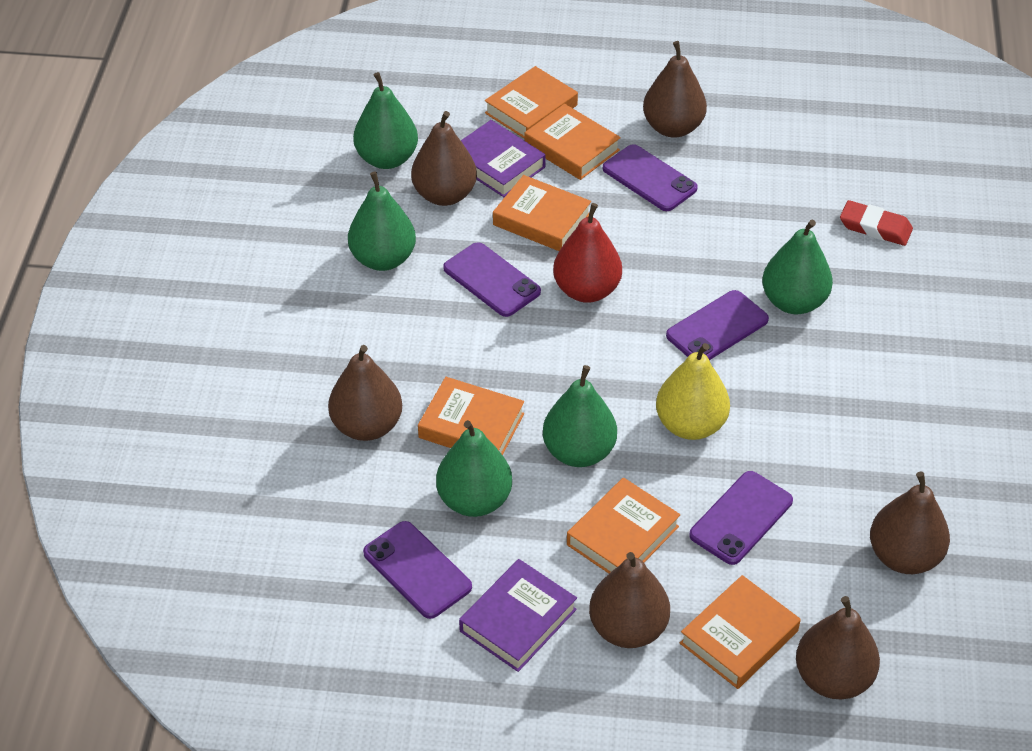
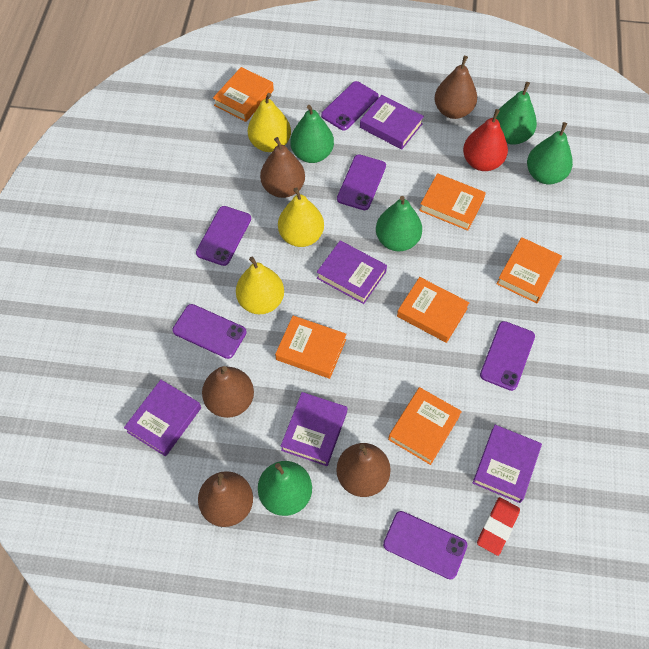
brown pear: 6 -> 5
purple book: 2 -> 5
purple phone: 5 -> 6
yellow pear: 1 -> 3

